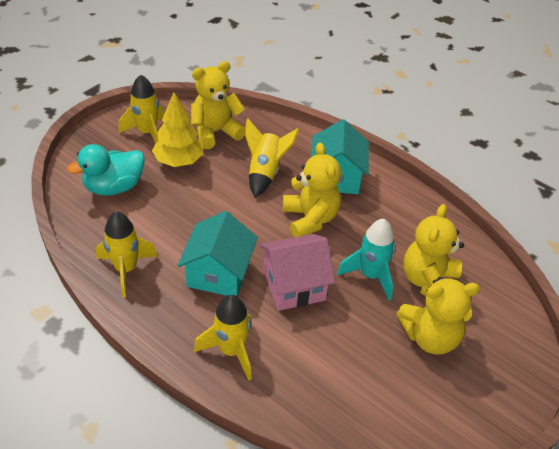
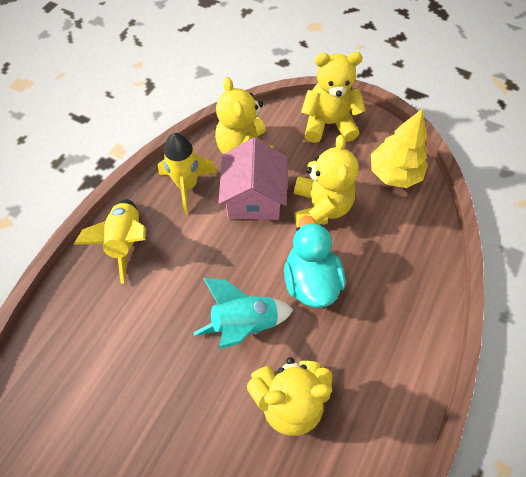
turquoise house: 2 -> 0
yellow rocket: 4 -> 2

